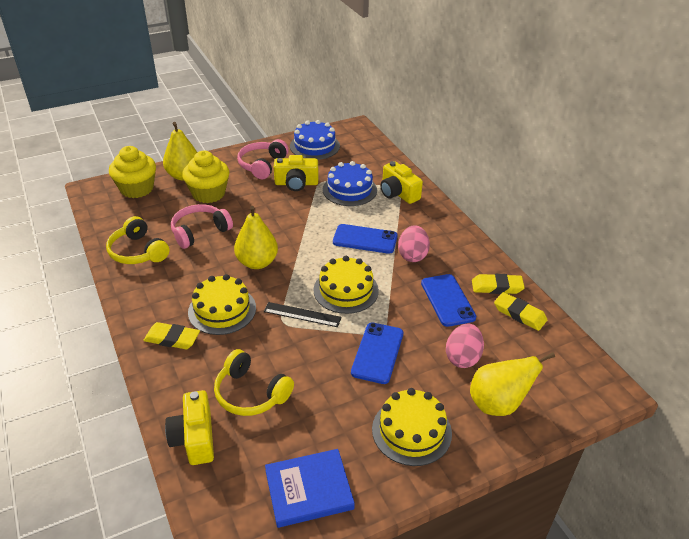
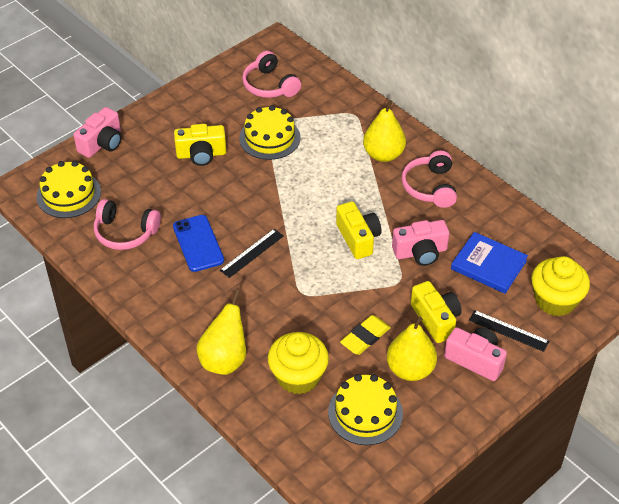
black ruler: 1 -> 2
blue cake: 2 -> 0
blue phone: 3 -> 1
pink camera: 0 -> 3
pink egg: 2 -> 0
pink headphones: 2 -> 3
yellow eraser: 3 -> 1
yellow headphones: 2 -> 0

